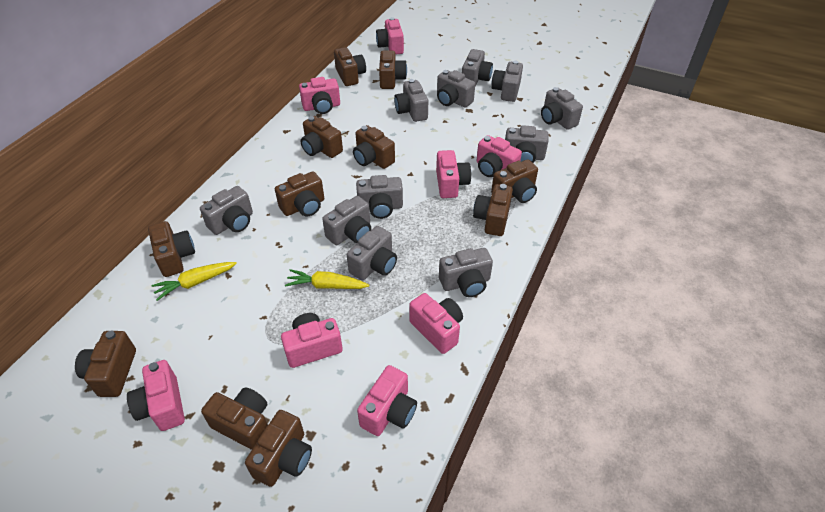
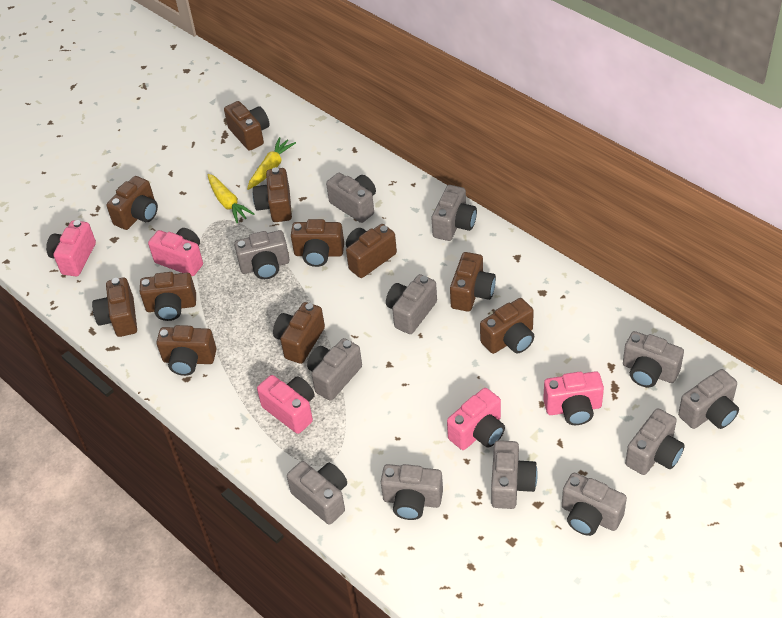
grey camera: 11 -> 12
pink camera: 8 -> 5

